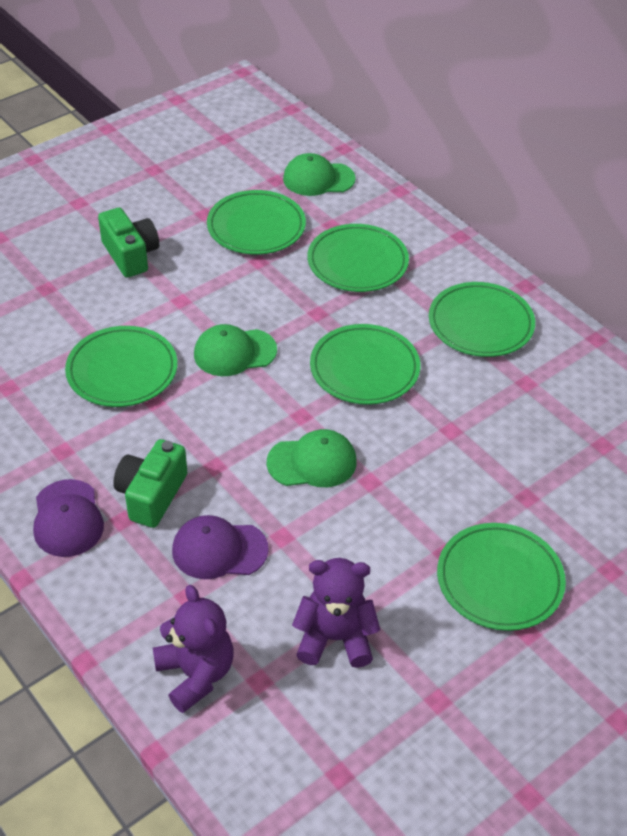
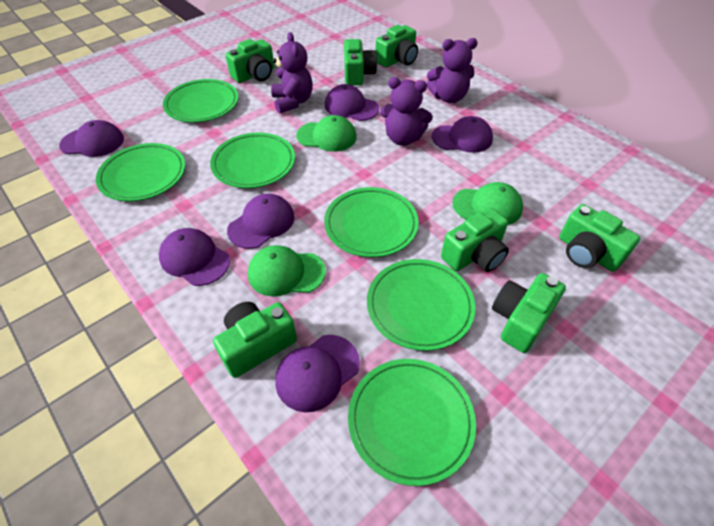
green camera: 2 -> 7
purple cap: 2 -> 6
purple teddy bear: 2 -> 3

